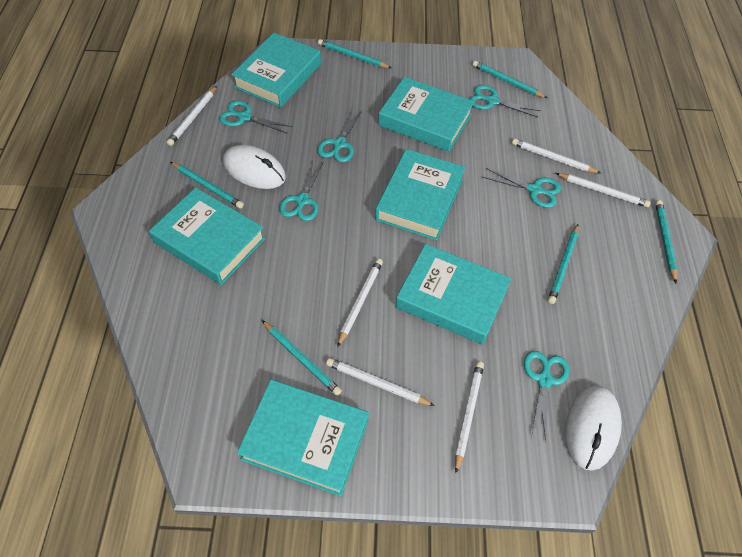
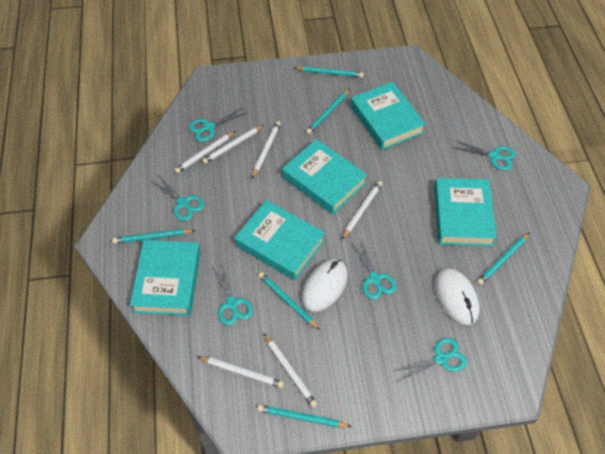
turquoise book: 6 -> 5

